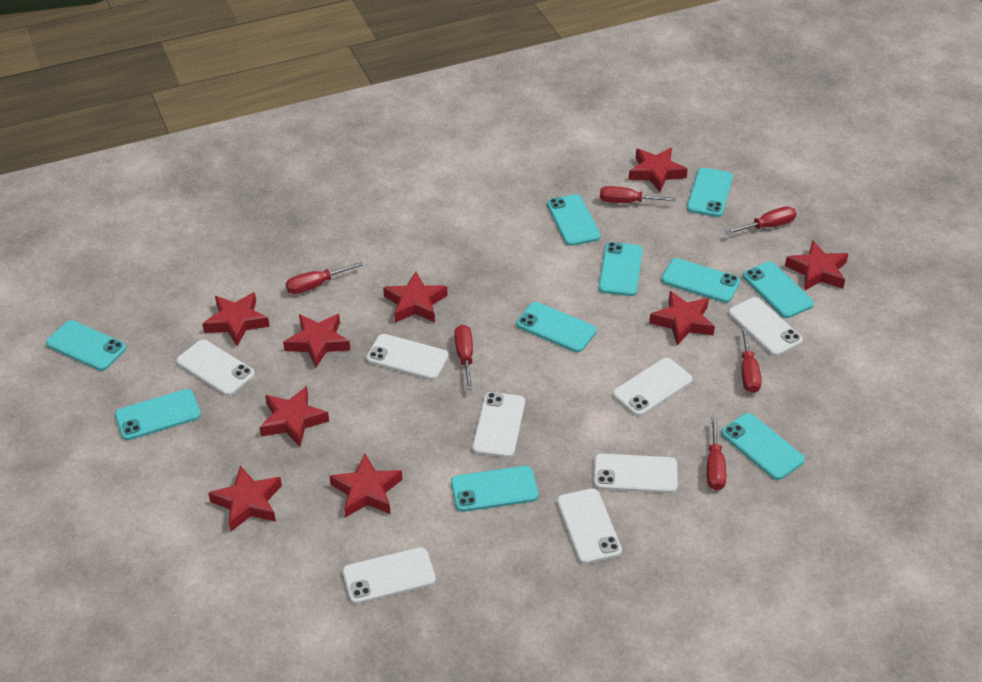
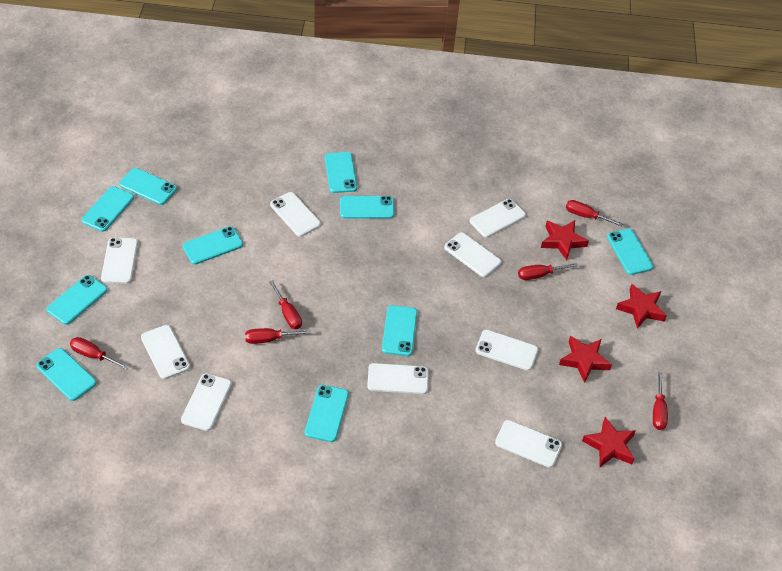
red star: 9 -> 4
white phone: 8 -> 9

